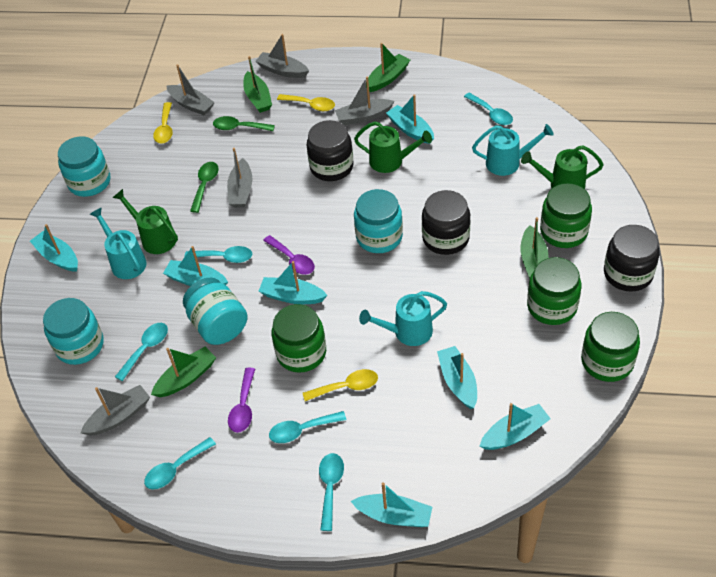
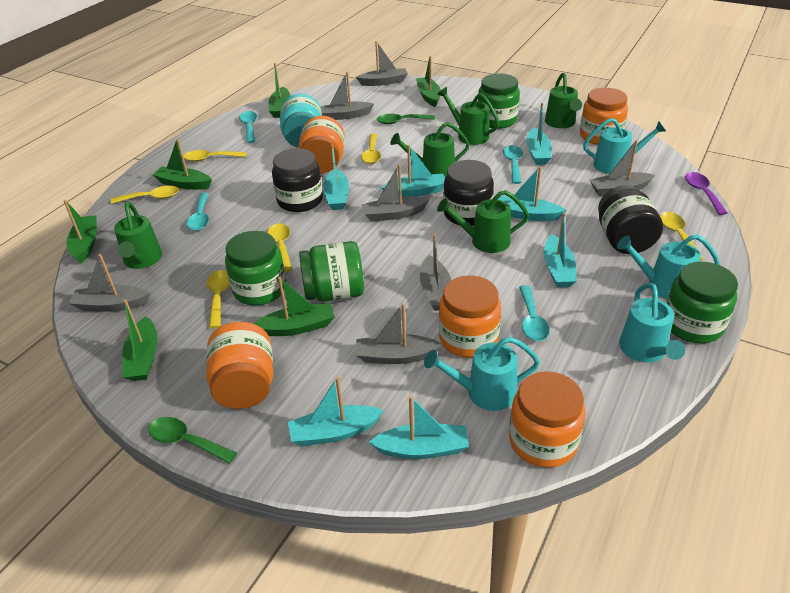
green boat: 4 -> 6
green watering can: 3 -> 5
grey boat: 5 -> 7
orange jar: 0 -> 5
purple spoon: 2 -> 1
turquoise jar: 4 -> 1
turquoise spoon: 6 -> 4
turquoise watering can: 3 -> 4
yellow spoon: 3 -> 6

